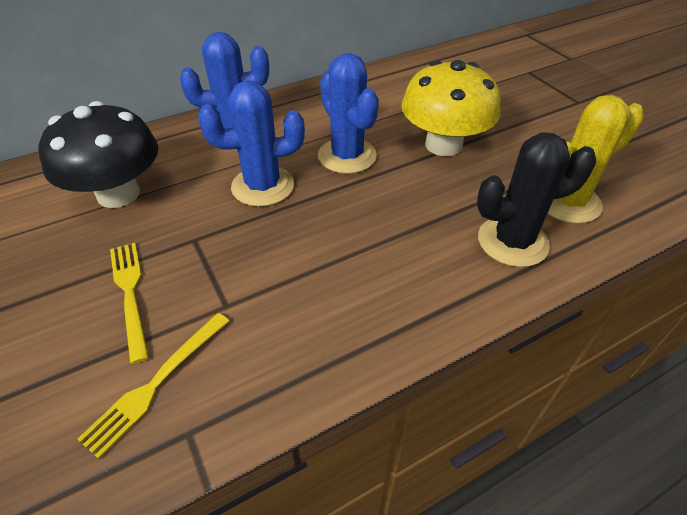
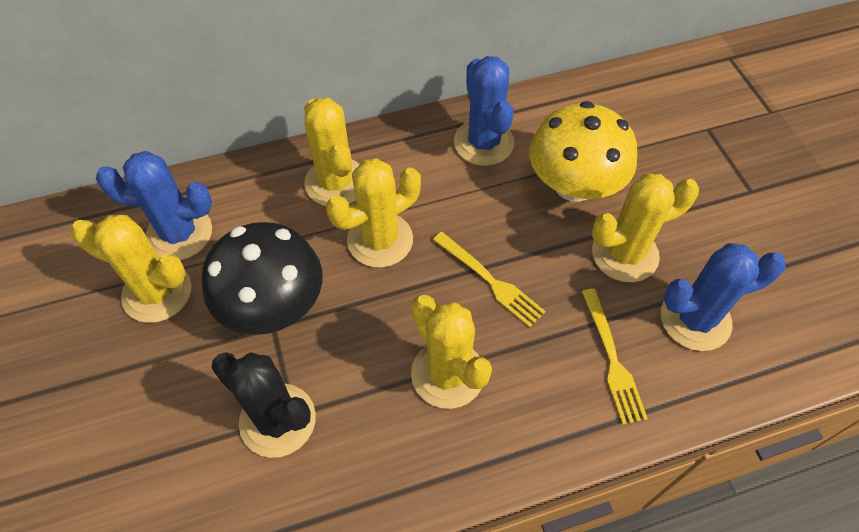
yellow cactus: 1 -> 5

